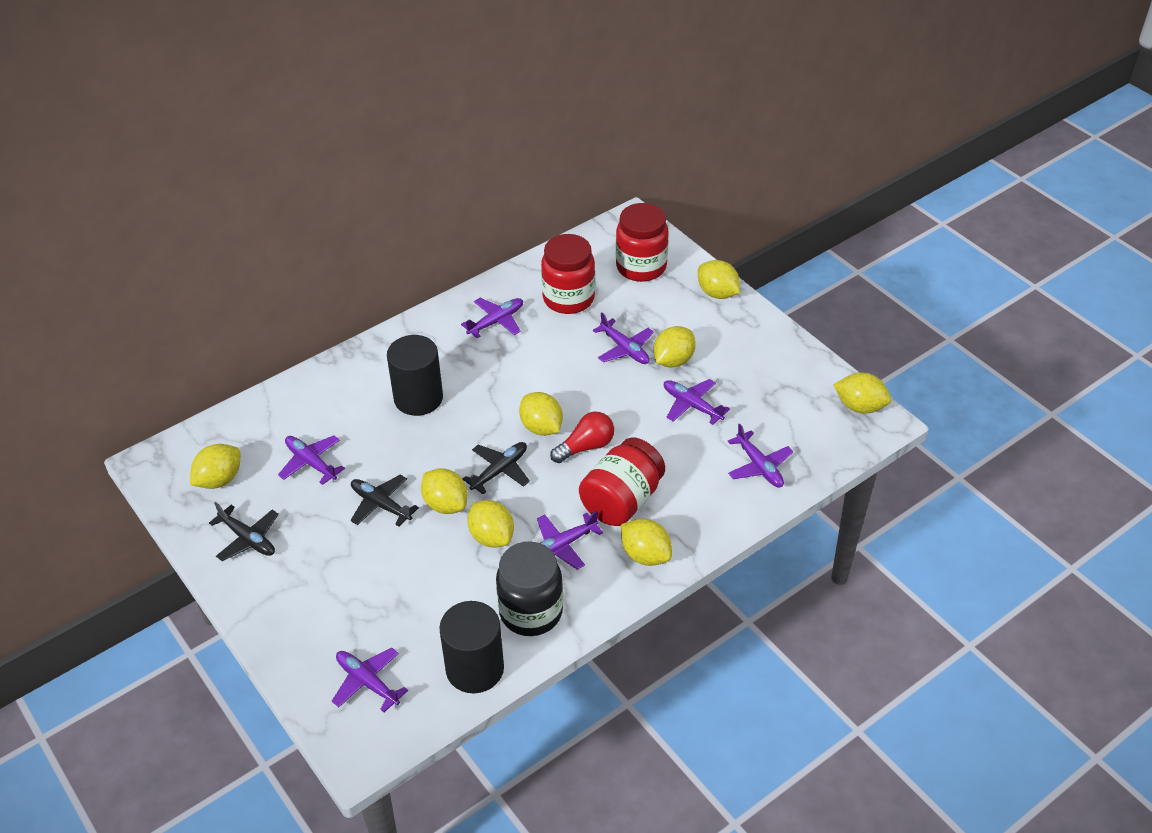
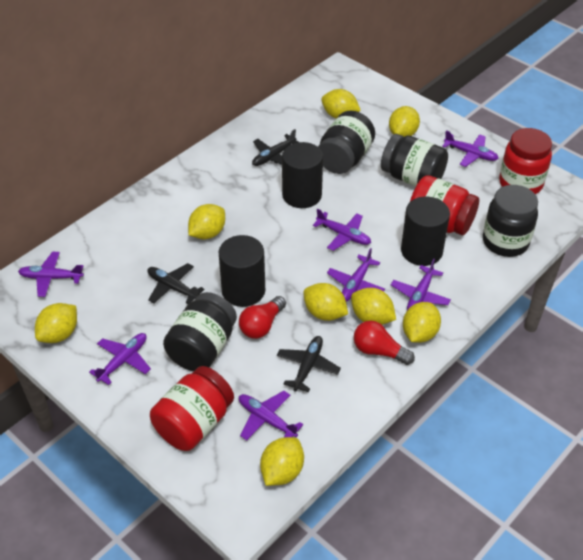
black cylinder: 2 -> 3
black jar: 1 -> 4
red light bulb: 1 -> 2

